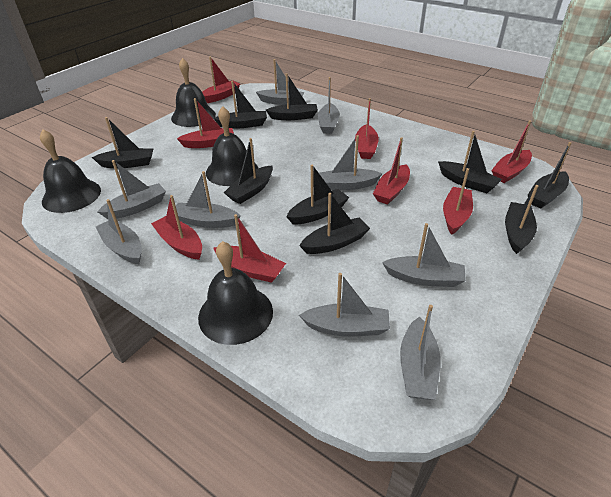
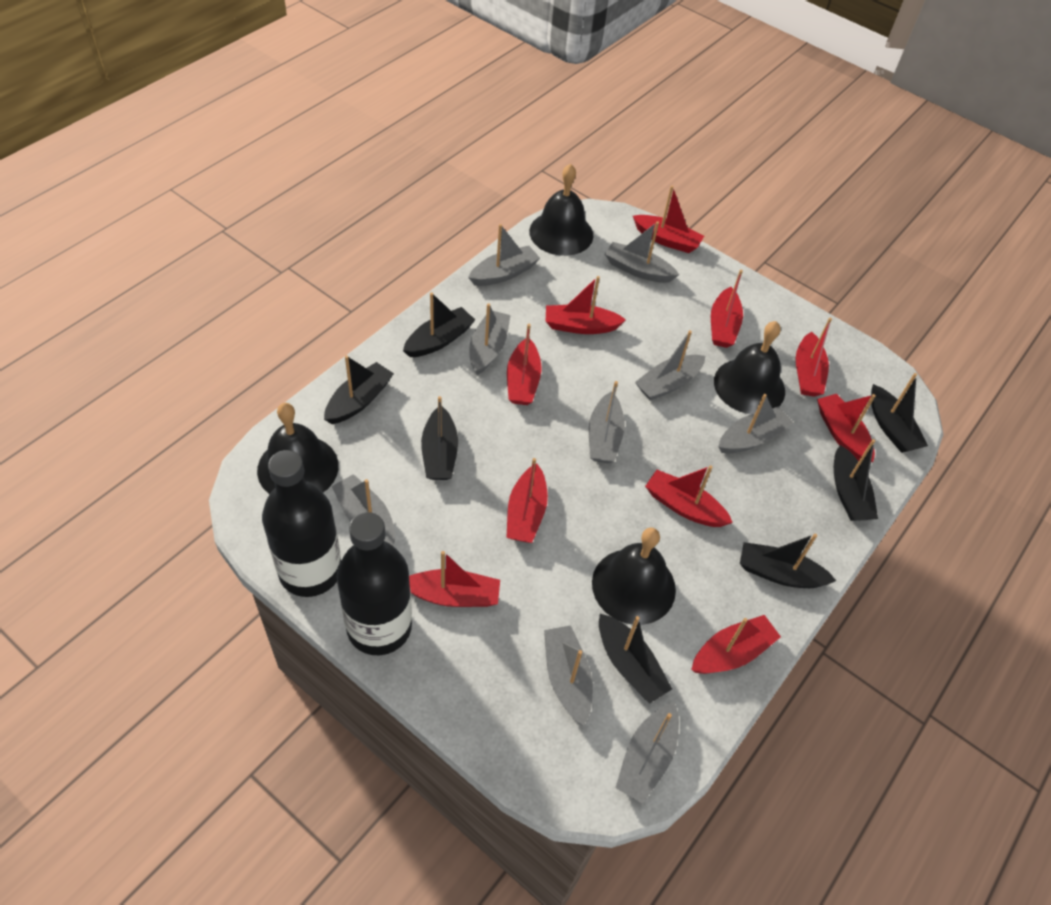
black boat: 9 -> 7
black bottle: 0 -> 2
red boat: 8 -> 10

